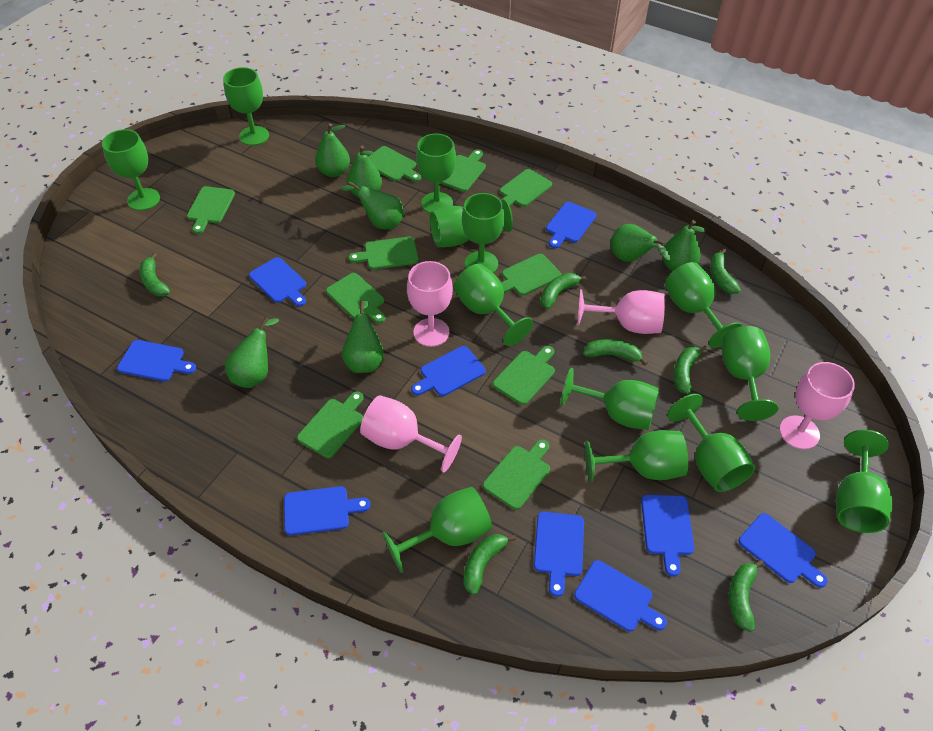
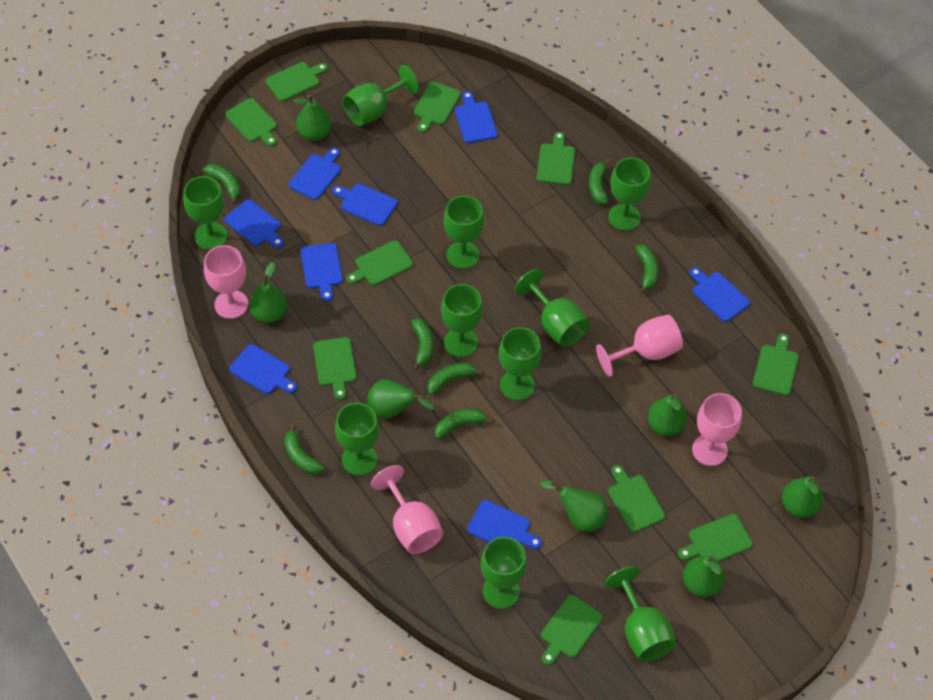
blue cutting board: 9 -> 8
green goblet: 13 -> 10

